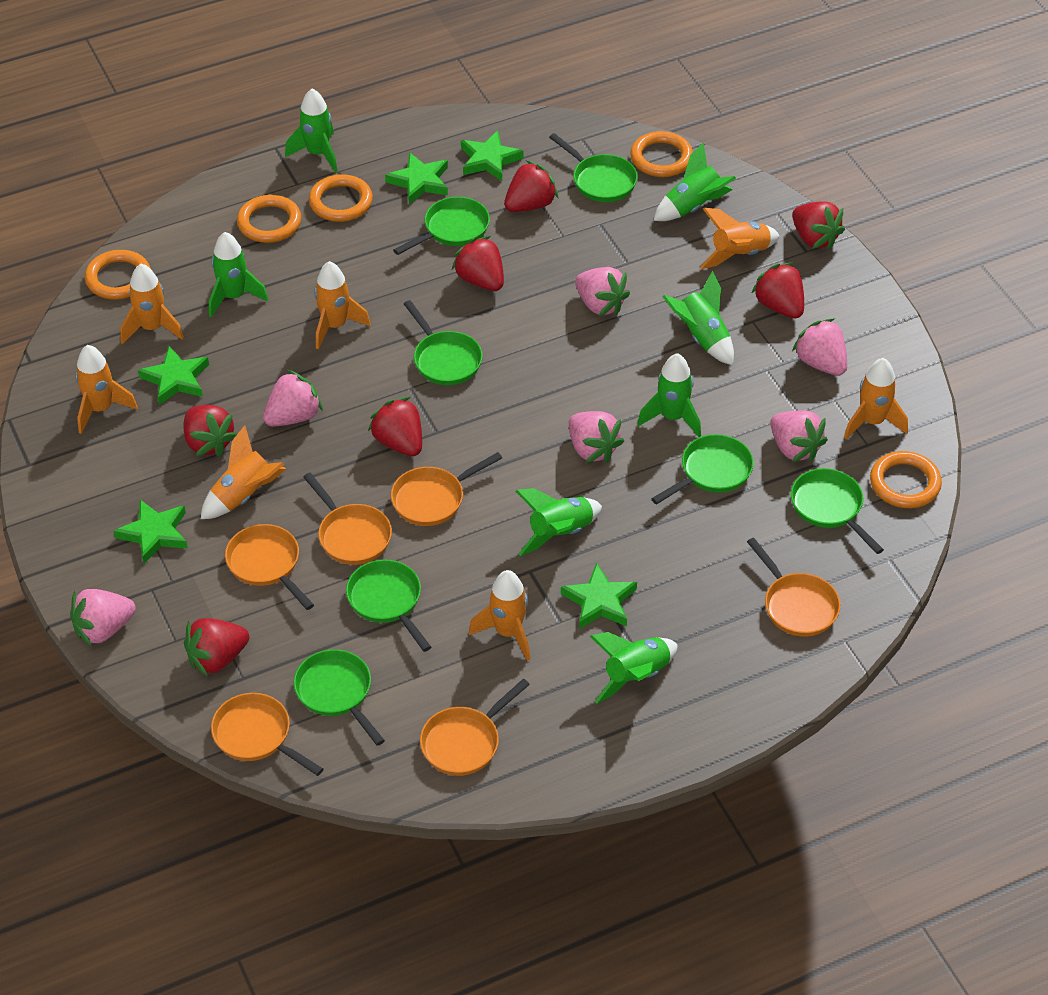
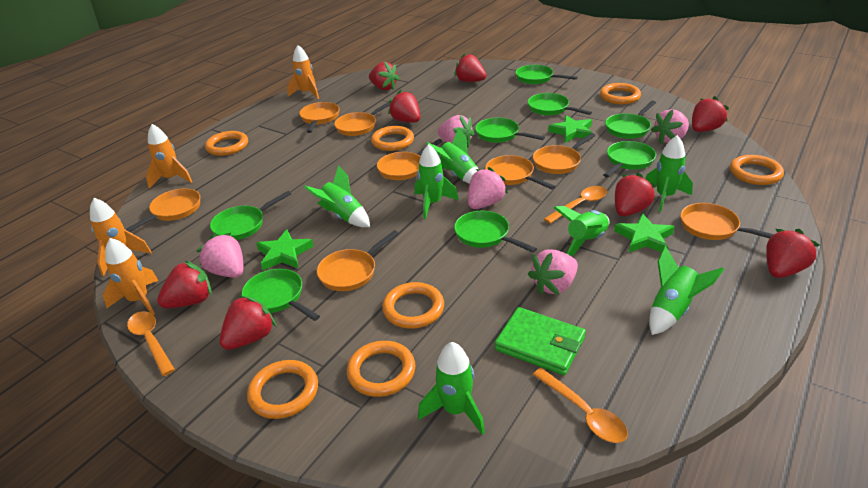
green pan: 7 -> 8
green star: 5 -> 3
green wallet: 0 -> 1
orange pan: 6 -> 8
orange ring: 5 -> 7
orange rocket: 7 -> 4
orange spoon: 0 -> 3
pink strawberry: 6 -> 5
red strawberry: 7 -> 8

